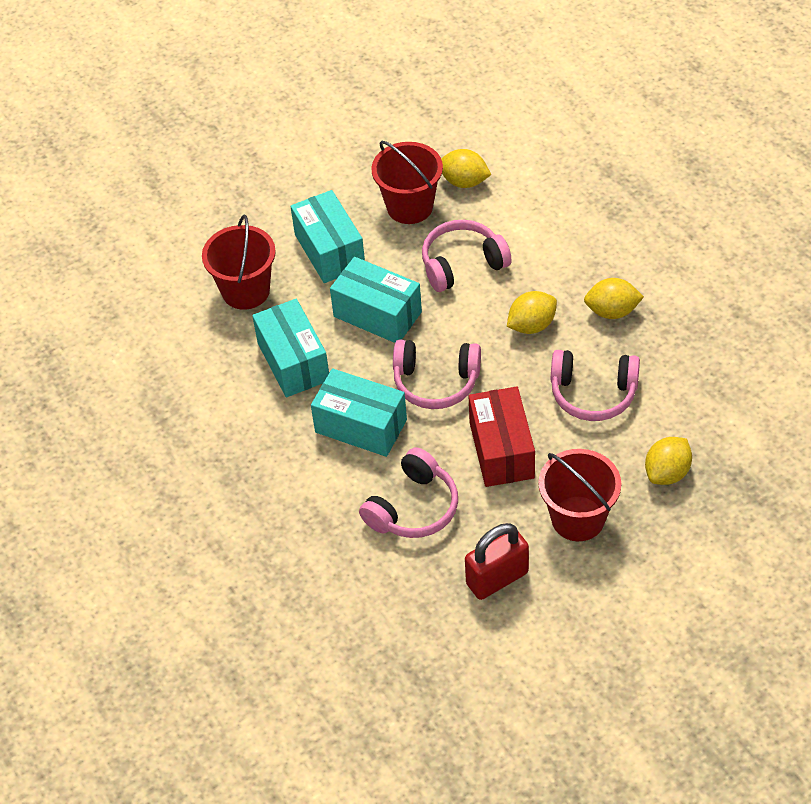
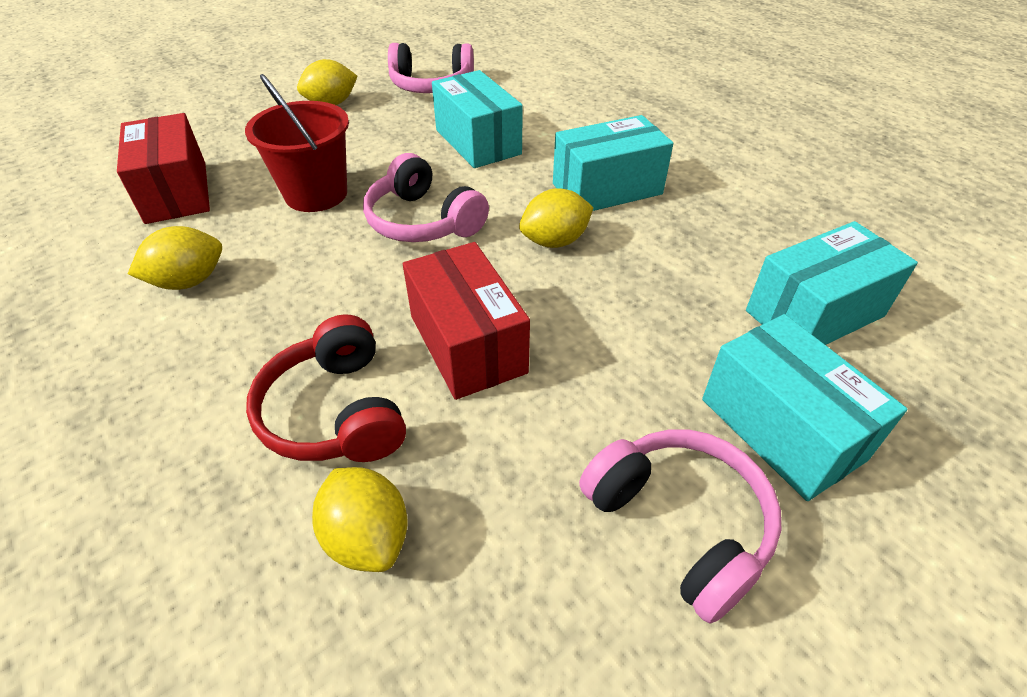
pink headphones: 4 -> 3
red box: 1 -> 2
red bucket: 3 -> 1
red headphones: 0 -> 1
red padlock: 1 -> 0

